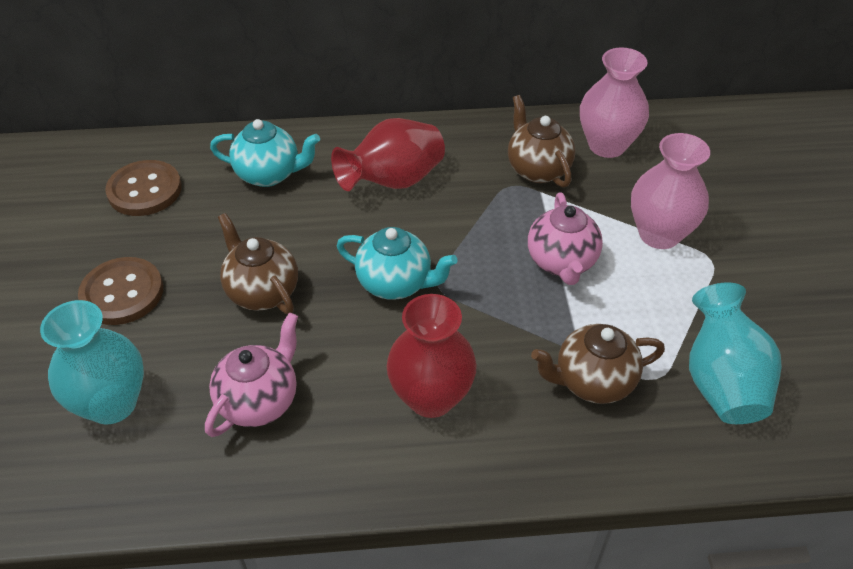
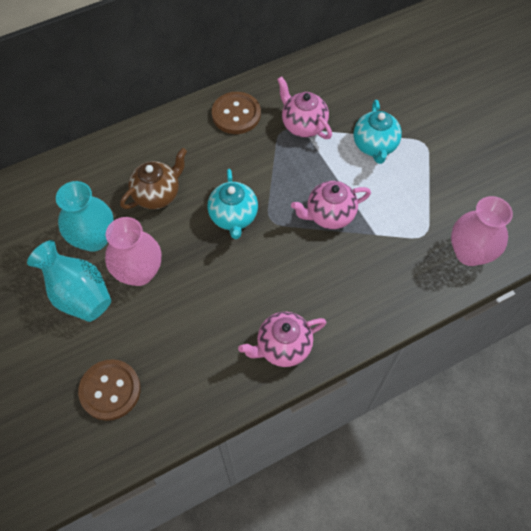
brown teapot: 3 -> 1
pink teapot: 2 -> 3
red vase: 2 -> 0

